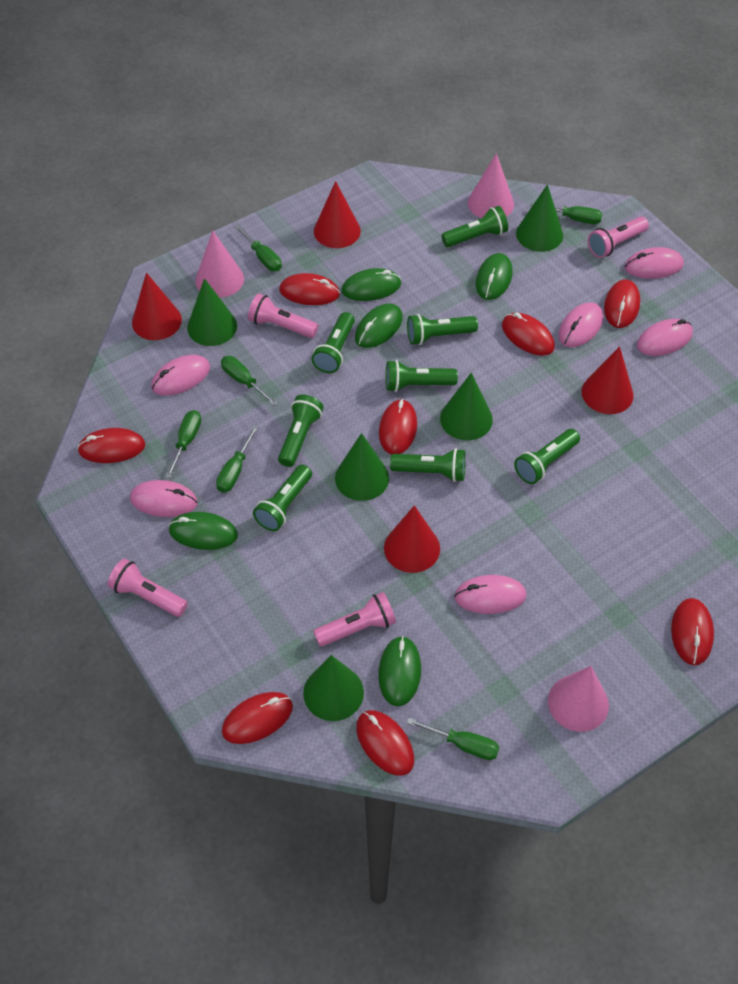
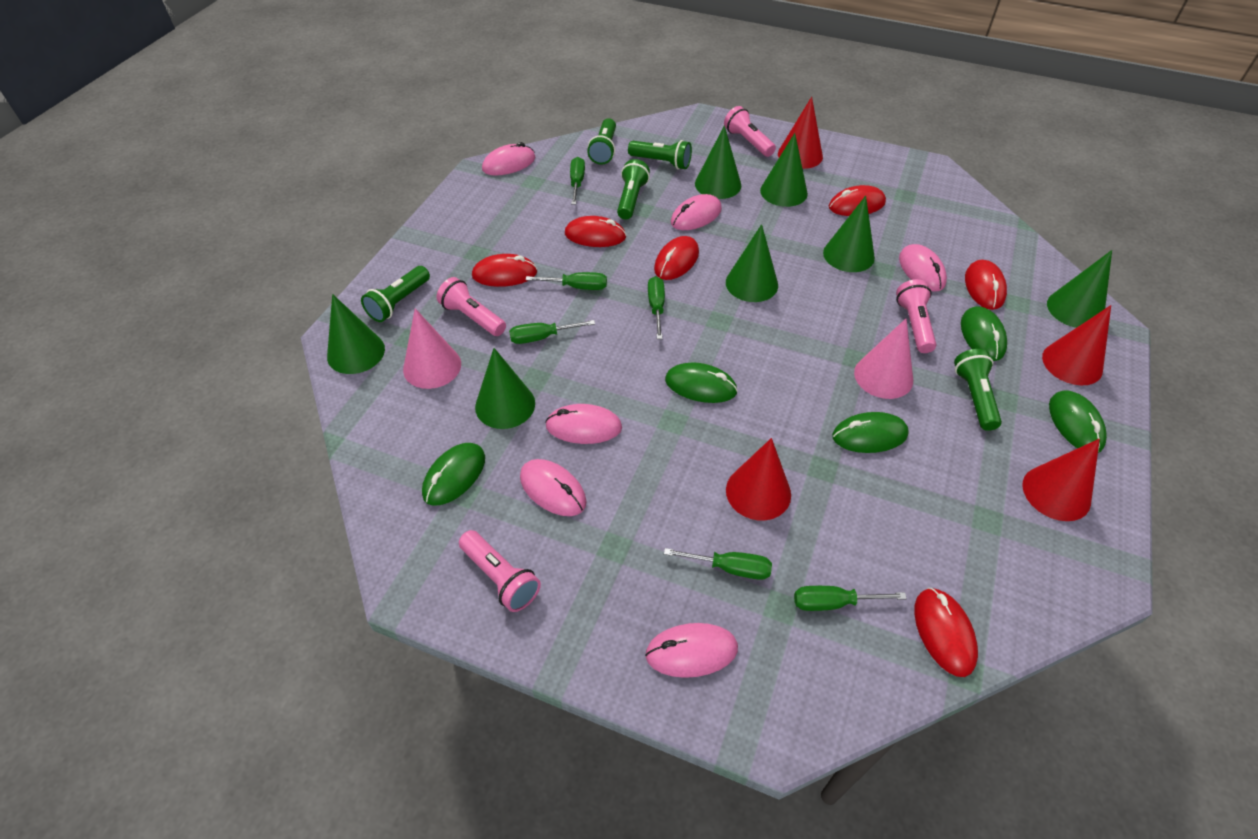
green cone: 5 -> 7
green flashlight: 8 -> 5
pink cone: 3 -> 2
red mouse: 8 -> 6

